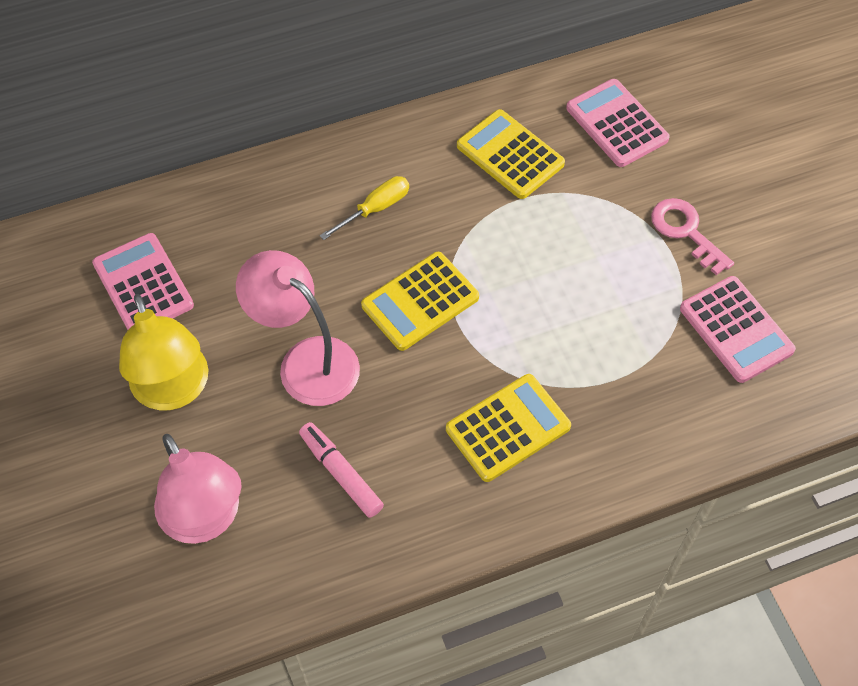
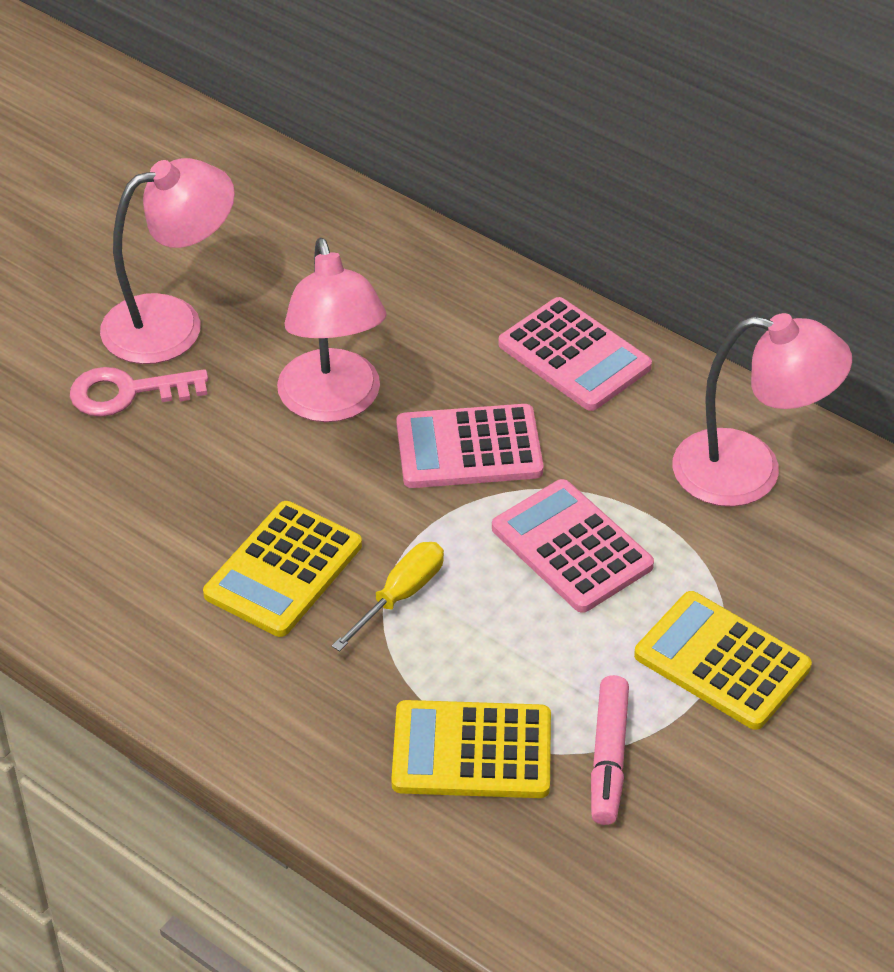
pink lamp: 2 -> 3
yellow lamp: 1 -> 0

